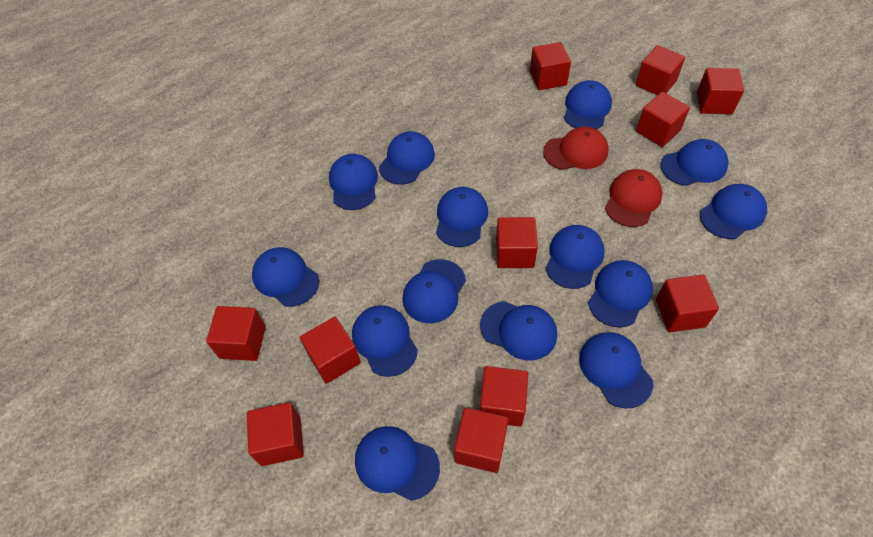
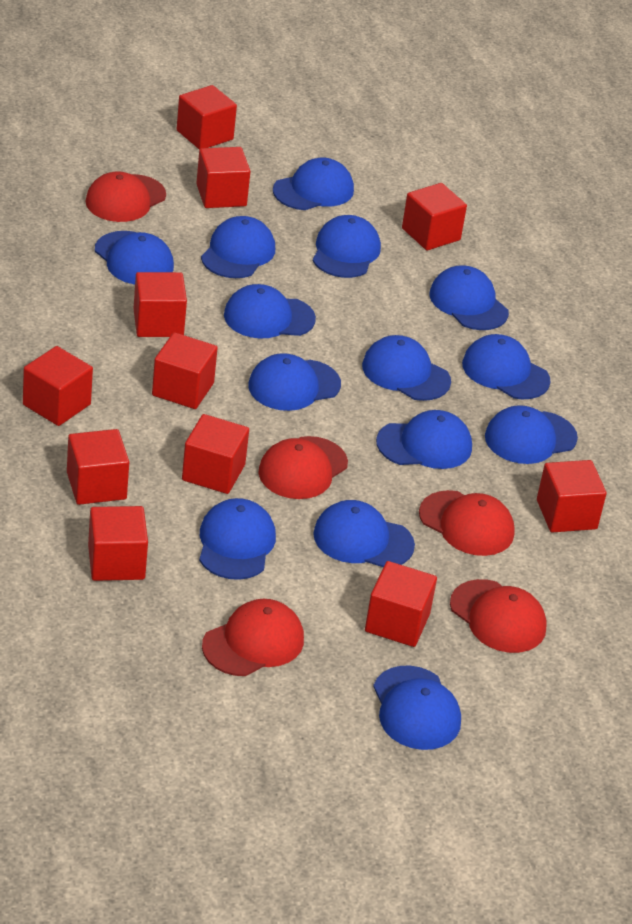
red cap: 2 -> 5

